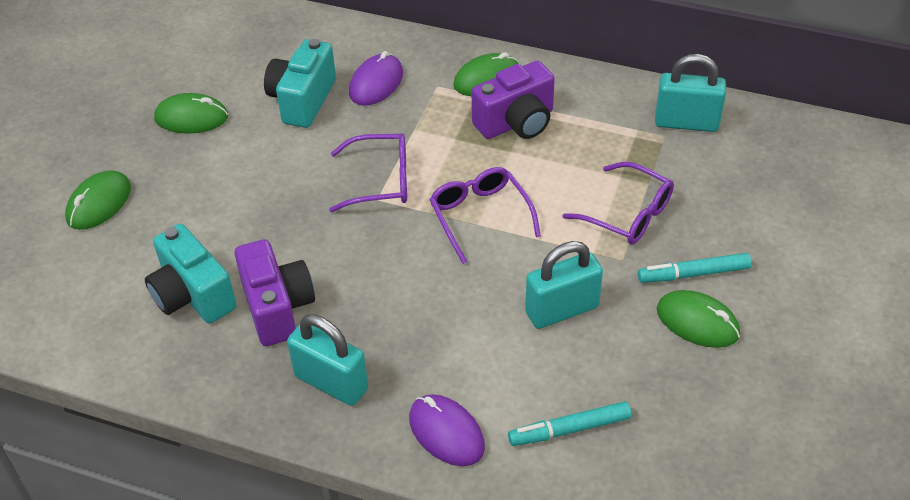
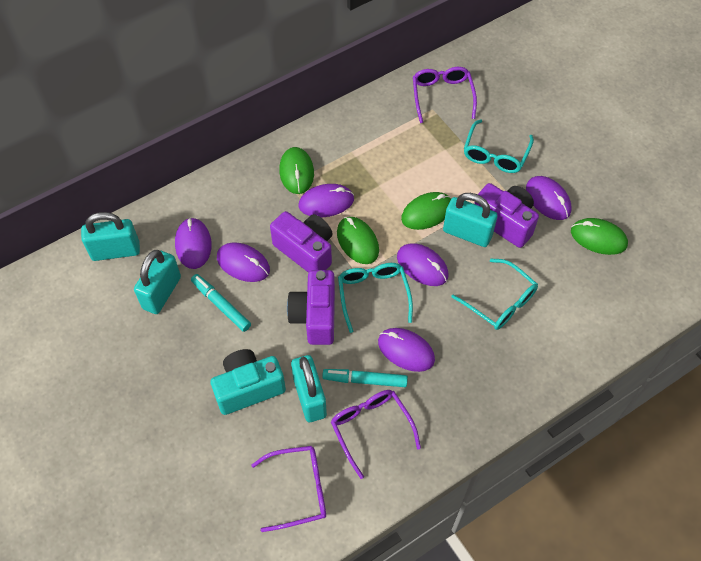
purple camera: 2 -> 3
purple mouse: 2 -> 6
turquoise camera: 2 -> 1
turquoise glasses: 0 -> 3
turquoise padlock: 3 -> 4

